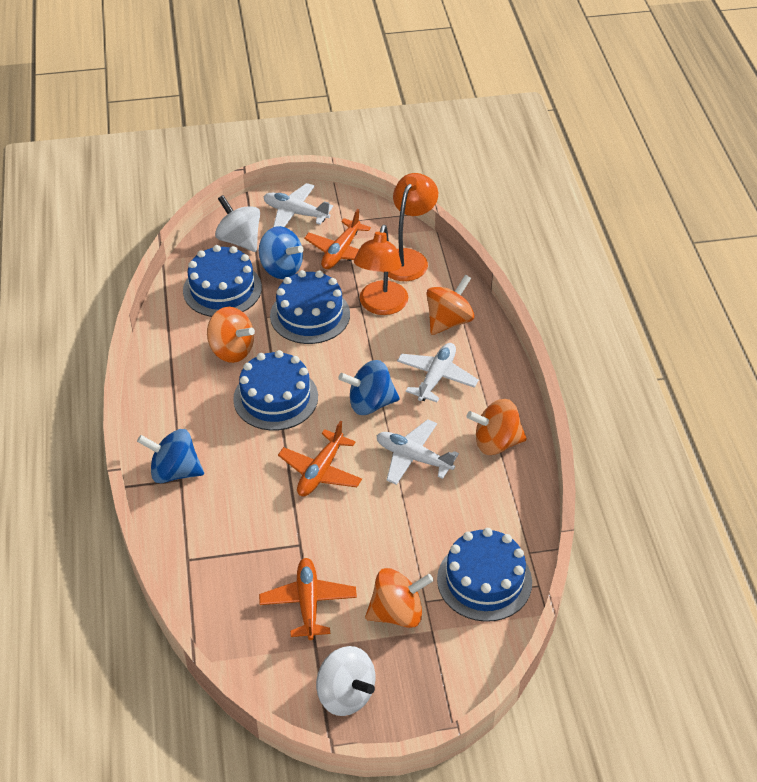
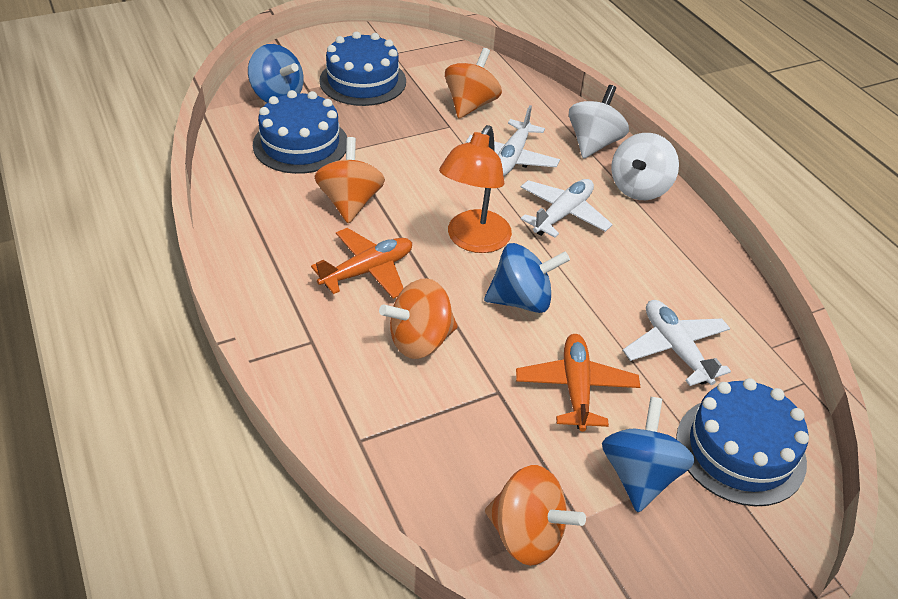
blue cake: 4 -> 3
orange lamp: 2 -> 1
orange plane: 3 -> 2

